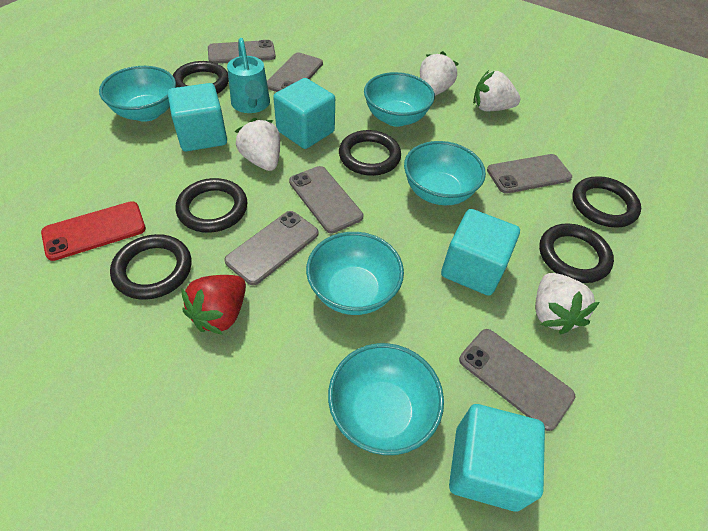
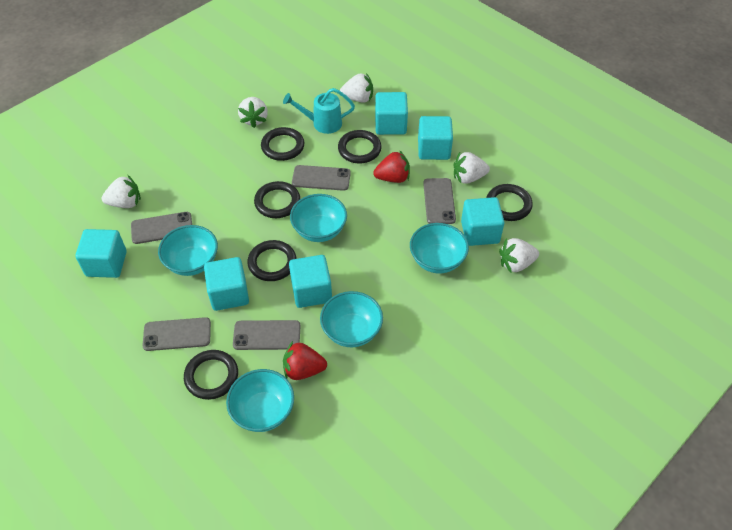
grey phone: 6 -> 5
red phone: 1 -> 0
red strawberry: 1 -> 2
turquoise cube: 4 -> 6
white strawberry: 4 -> 5

